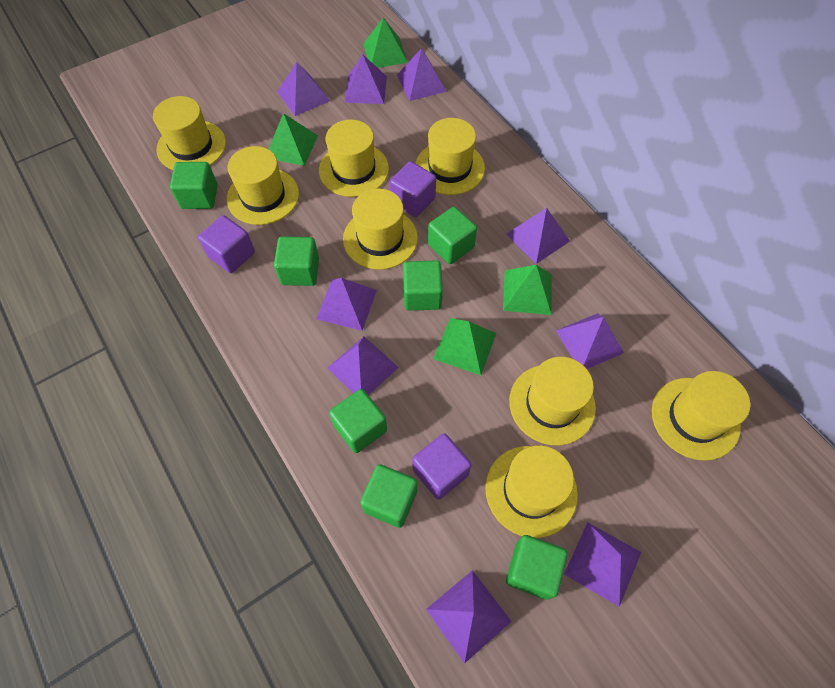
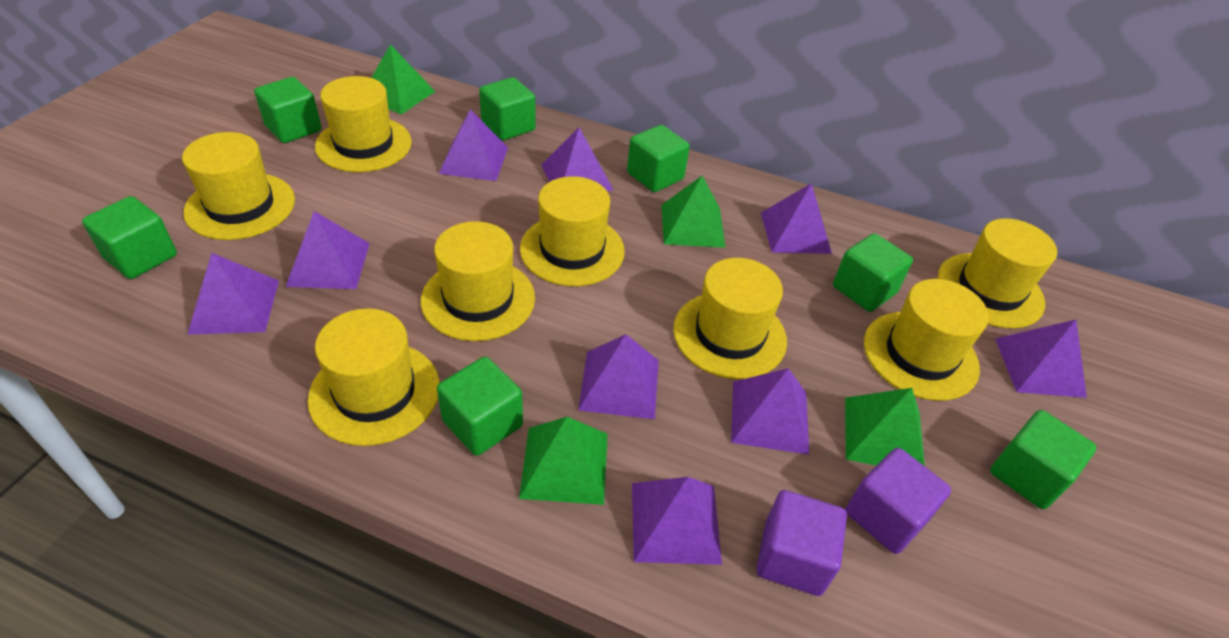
purple cube: 3 -> 2

